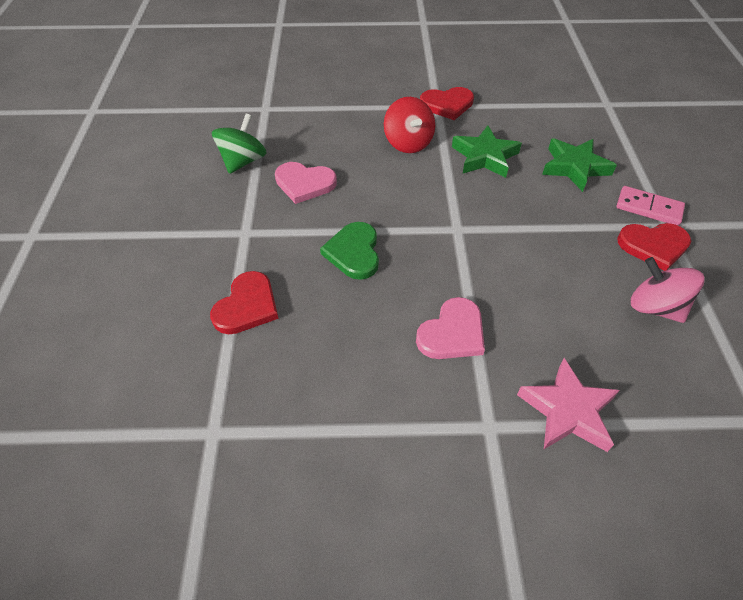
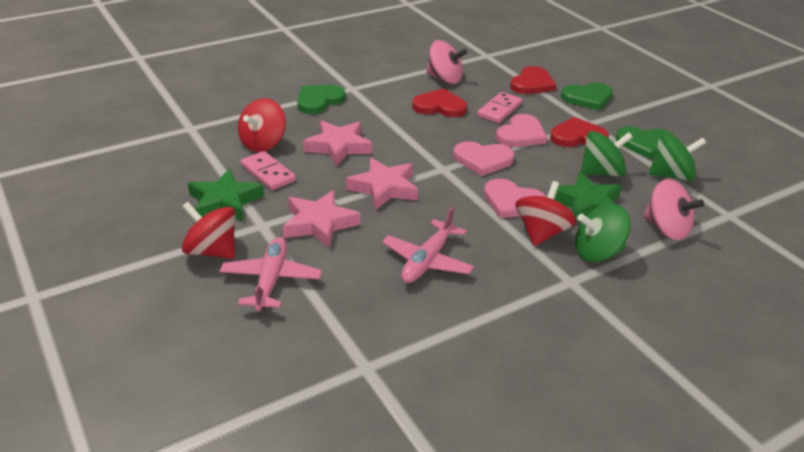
green heart: 1 -> 3
green spinning top: 1 -> 3
pink domino: 1 -> 2
pink heart: 2 -> 3
pink plane: 0 -> 2
pink spinning top: 1 -> 2
pink star: 1 -> 3
red spinning top: 1 -> 3

